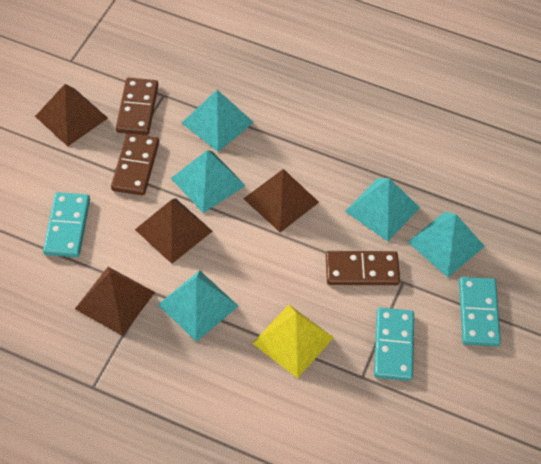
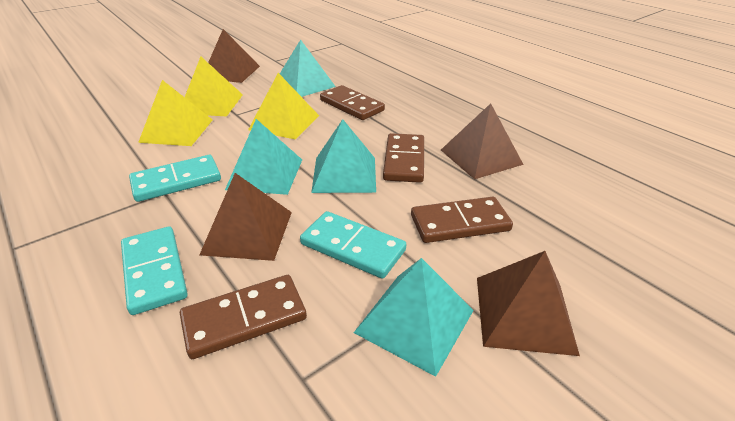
brown domino: 3 -> 4
turquoise pyramid: 5 -> 4
yellow pyramid: 1 -> 3

